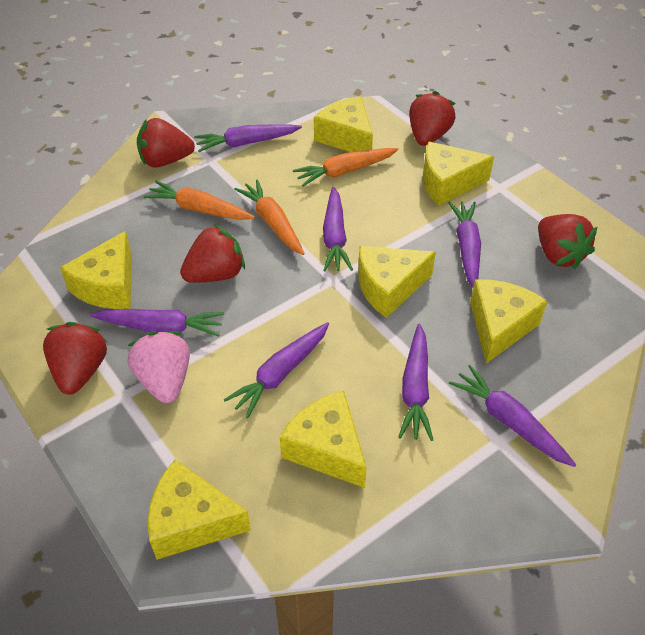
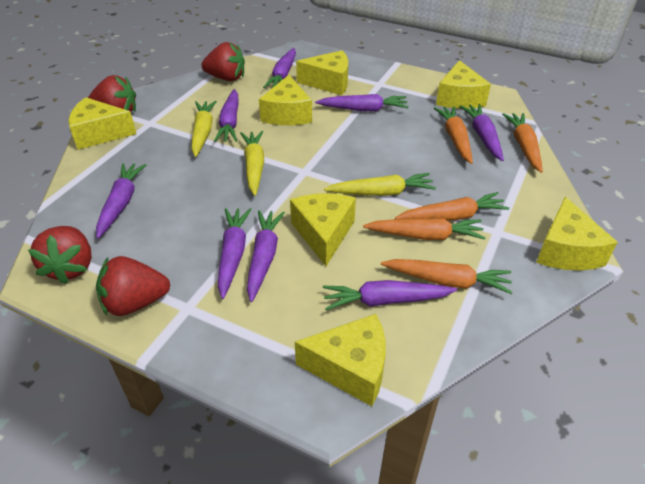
orange carrot: 3 -> 5
pink strawberry: 1 -> 0
purple carrot: 7 -> 8
red strawberry: 5 -> 4
yellow carrot: 0 -> 3

